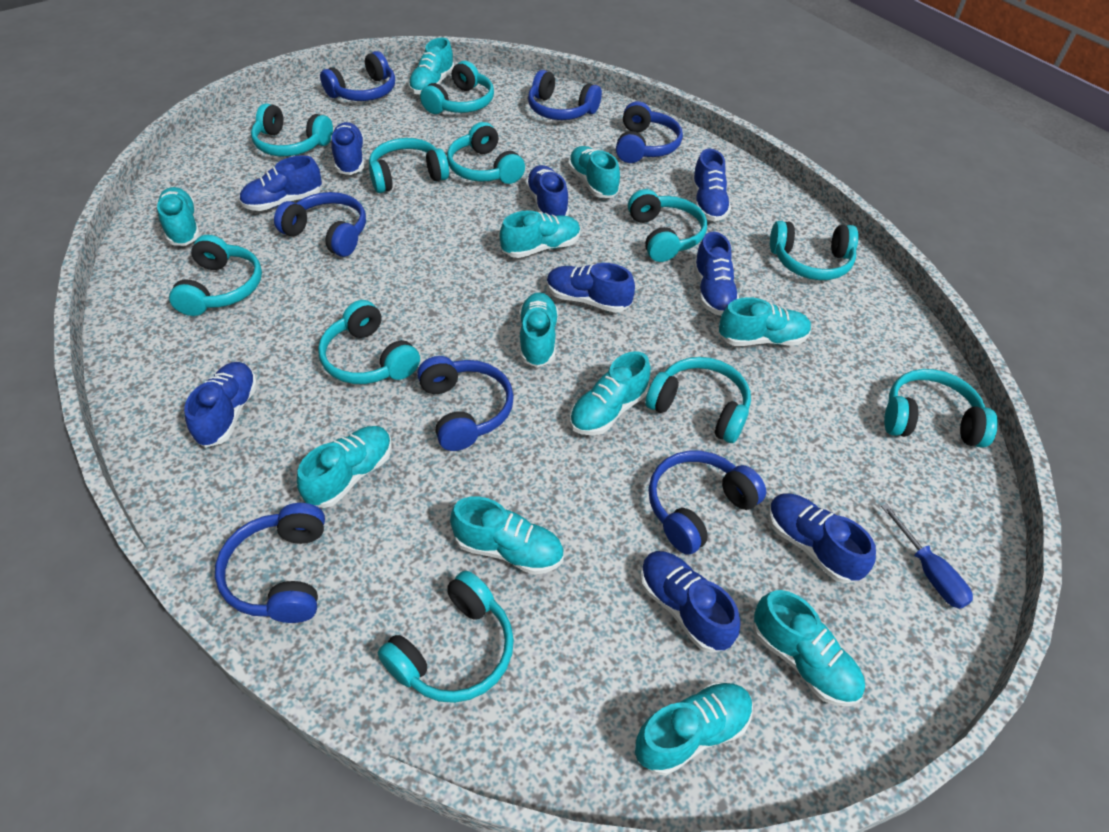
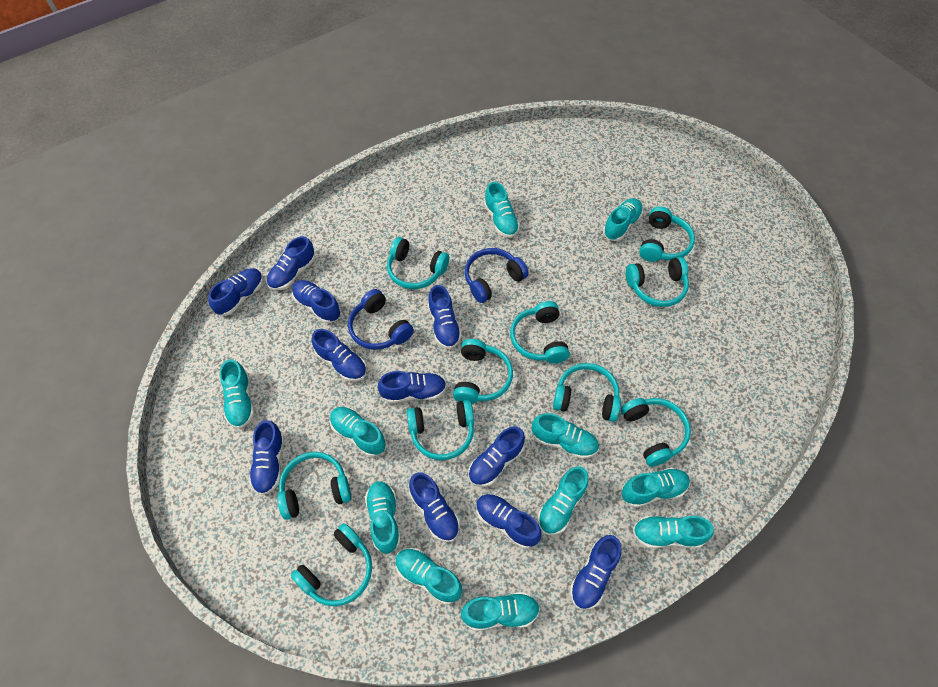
blue headphones: 7 -> 2
blue screwdriver: 1 -> 0
blue shoe: 9 -> 11
turquoise headphones: 11 -> 10

